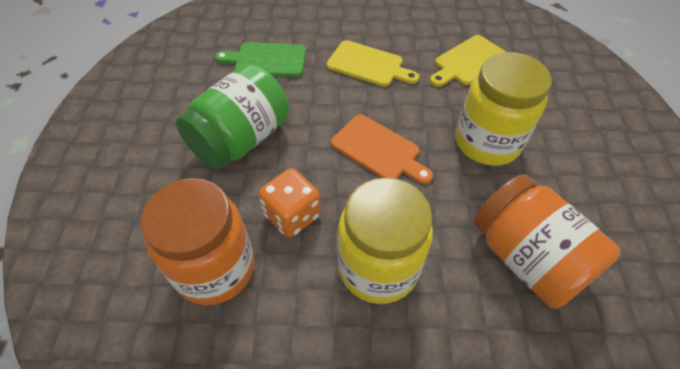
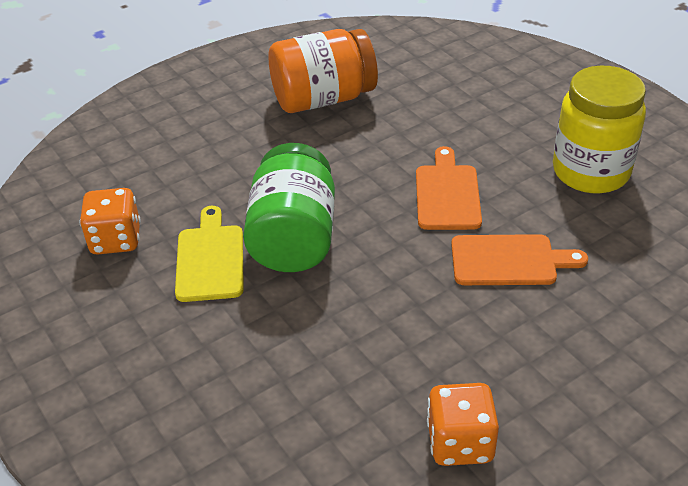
green cutting board: 1 -> 0
orange cutting board: 1 -> 2
orange dice: 1 -> 2
orange jar: 2 -> 1
yellow cutting board: 2 -> 1
yellow jar: 2 -> 1

